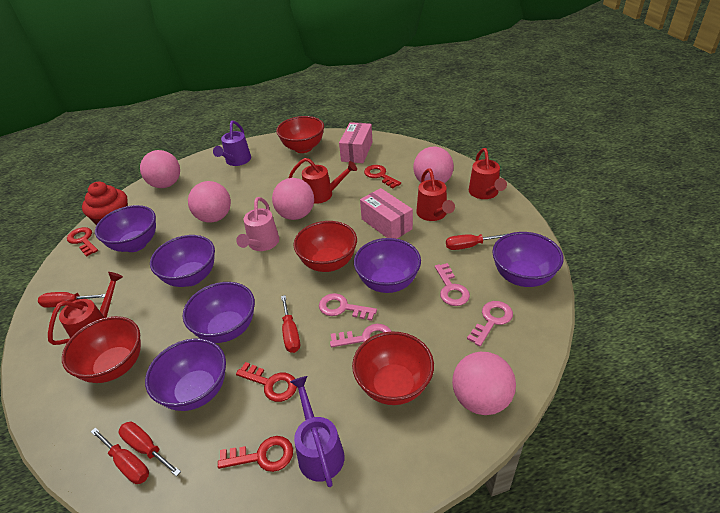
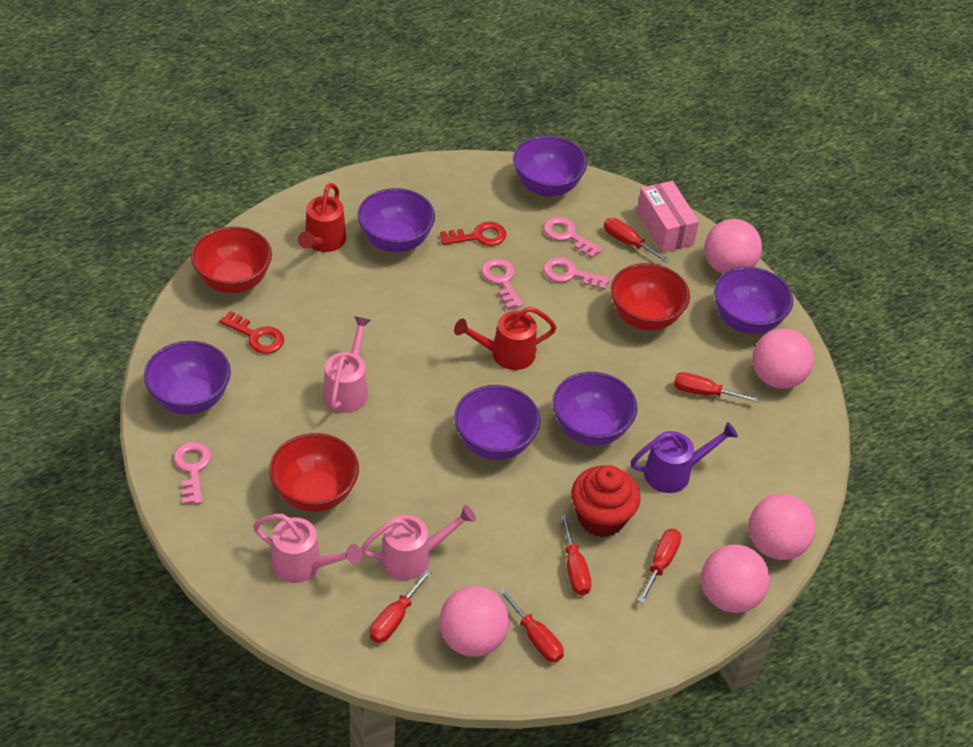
pink box: 2 -> 1
pink watering can: 1 -> 3
purple watering can: 2 -> 1
red bowl: 4 -> 3
red key: 4 -> 2
red screwdriver: 5 -> 6
red watering can: 4 -> 2

